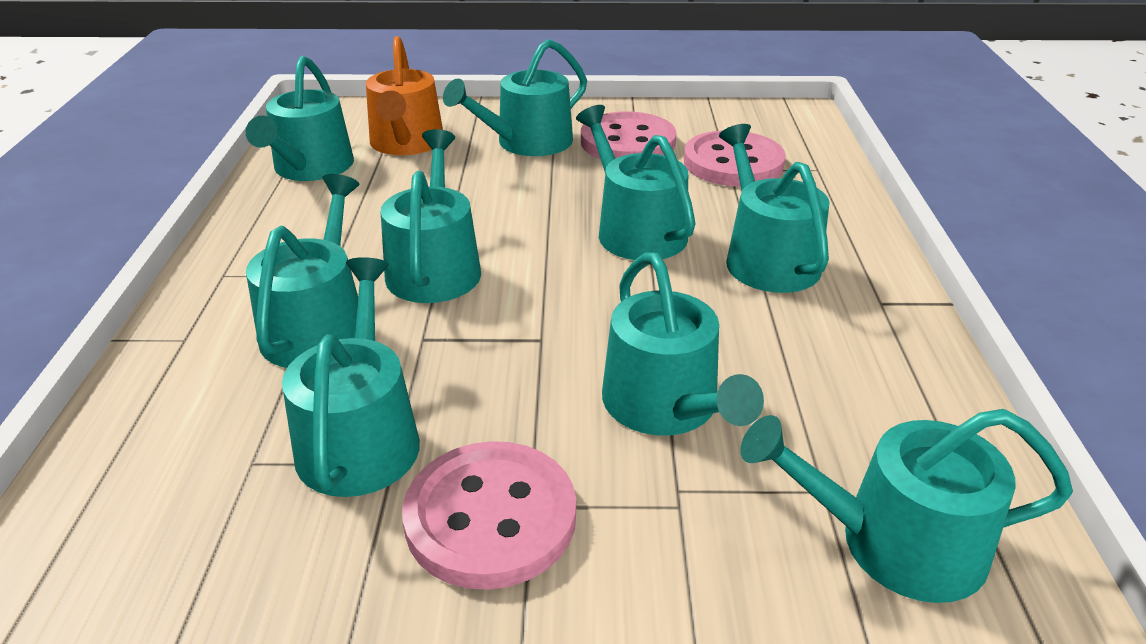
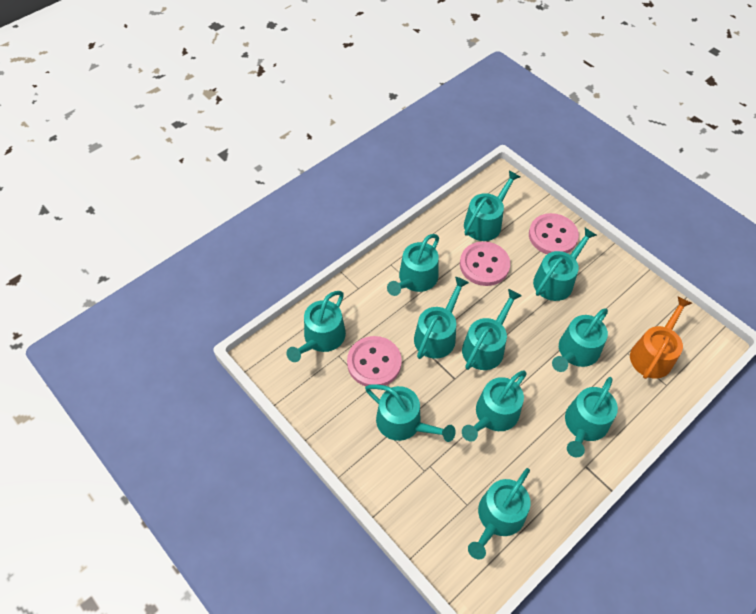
turquoise watering can: 9 -> 11

